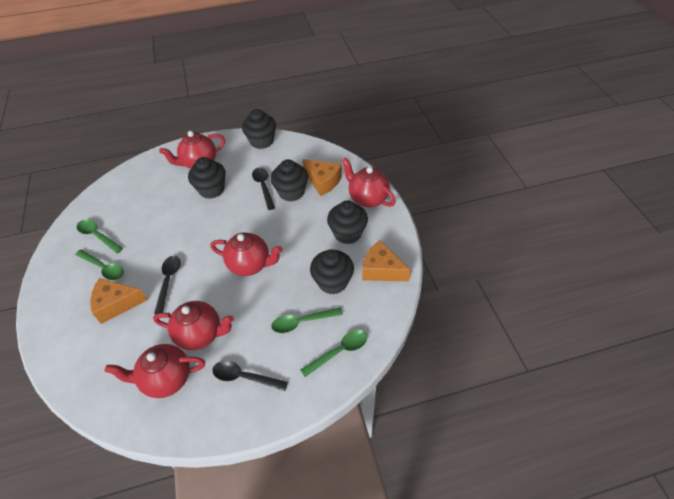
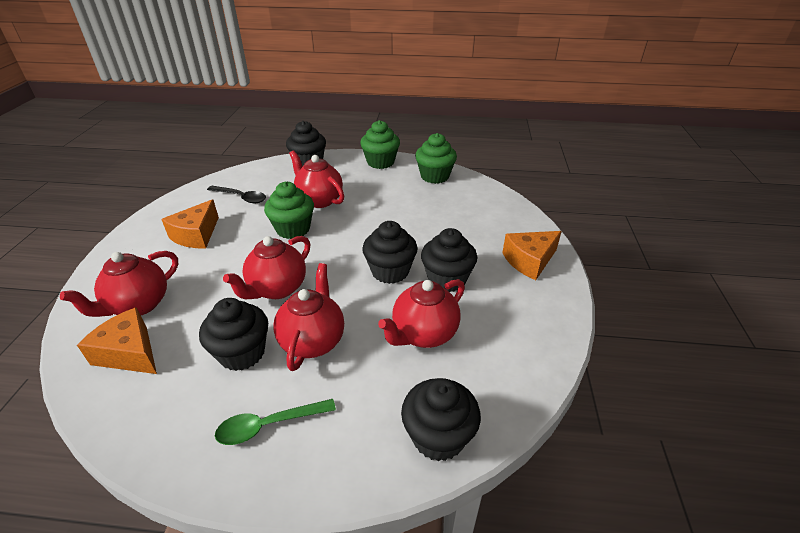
black spoon: 3 -> 1
green cupcake: 0 -> 3
green spoon: 4 -> 1

